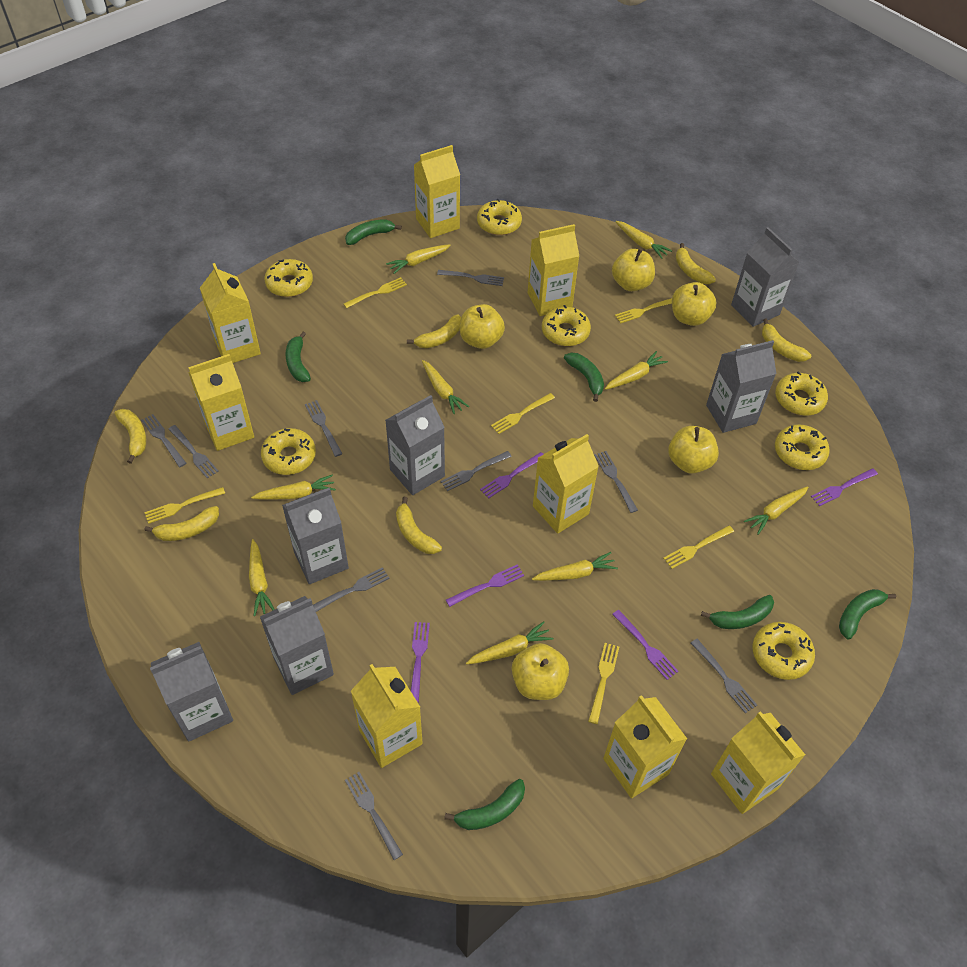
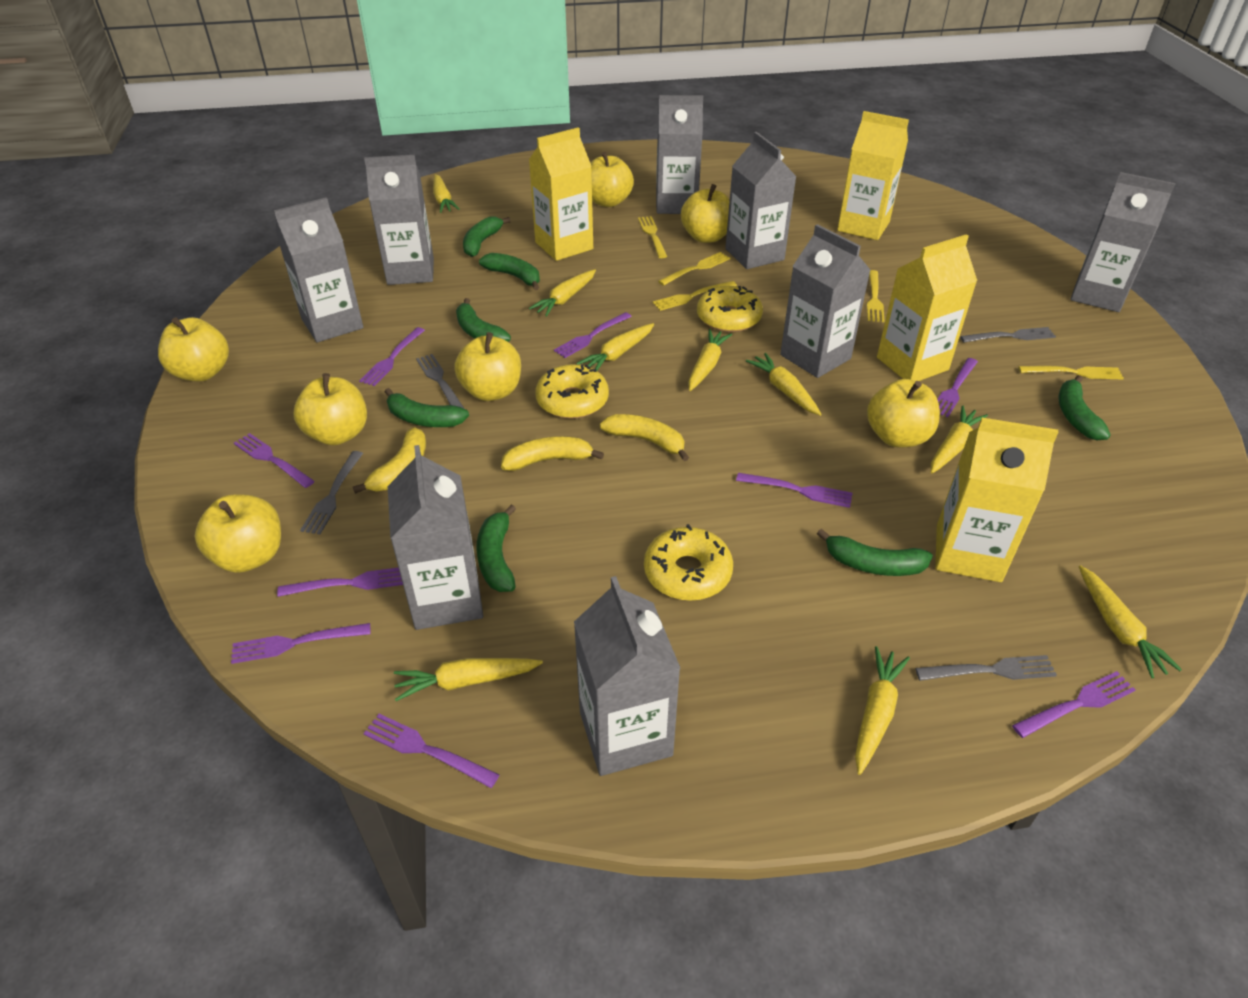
green banana: 6 -> 7
grey carton: 6 -> 8
grey fork: 9 -> 4
purple fork: 5 -> 9
yellow apple: 5 -> 7
yellow banana: 6 -> 3
yellow carton: 8 -> 4
yellow donut: 7 -> 3
yellow fork: 6 -> 5

